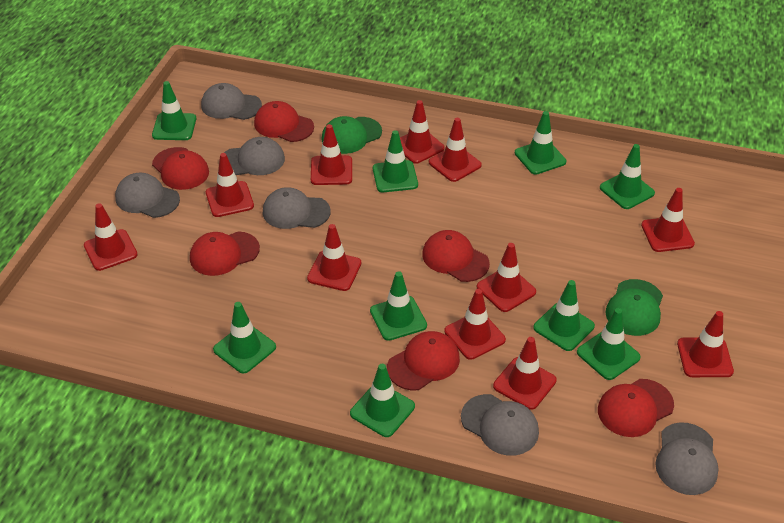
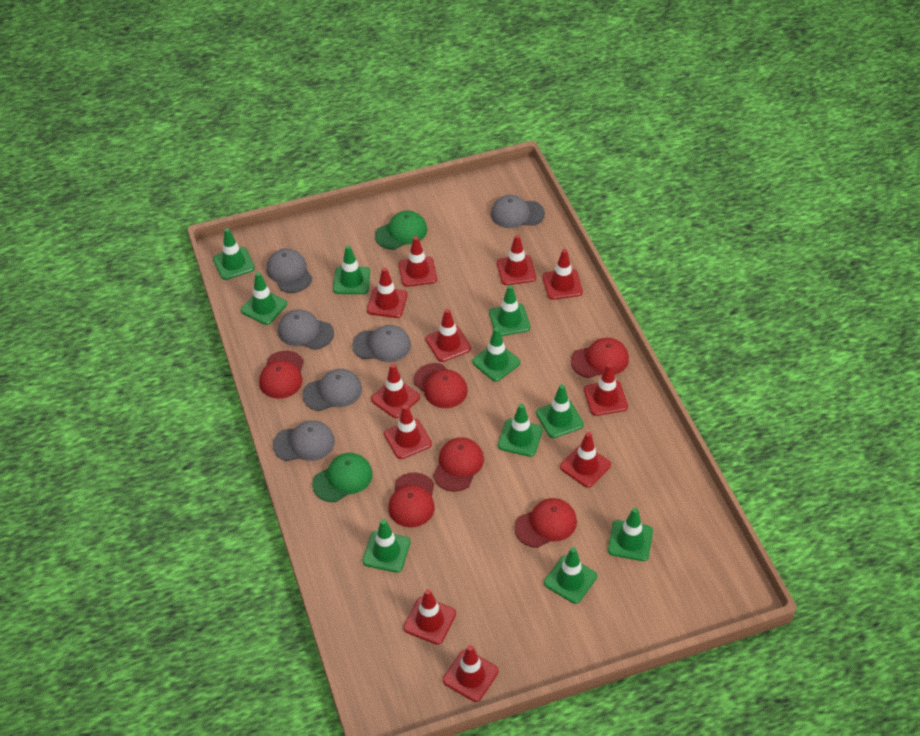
green traffic cone: 9 -> 10

